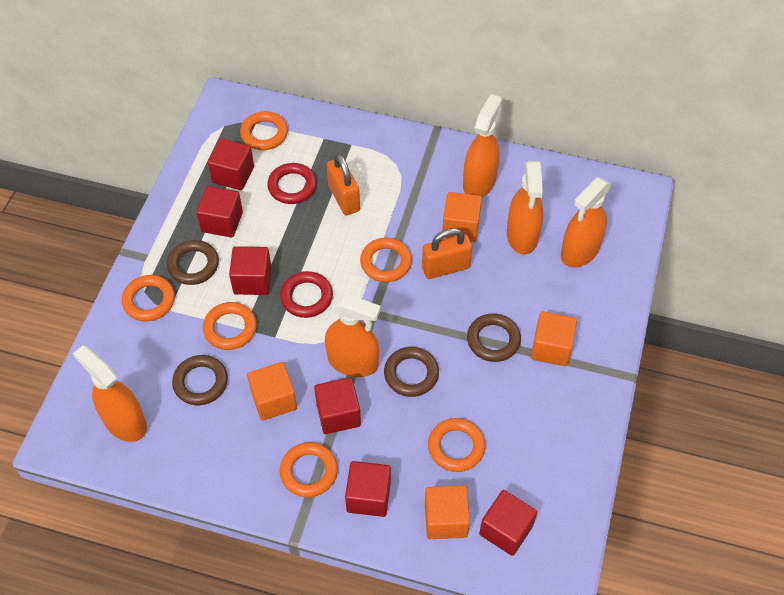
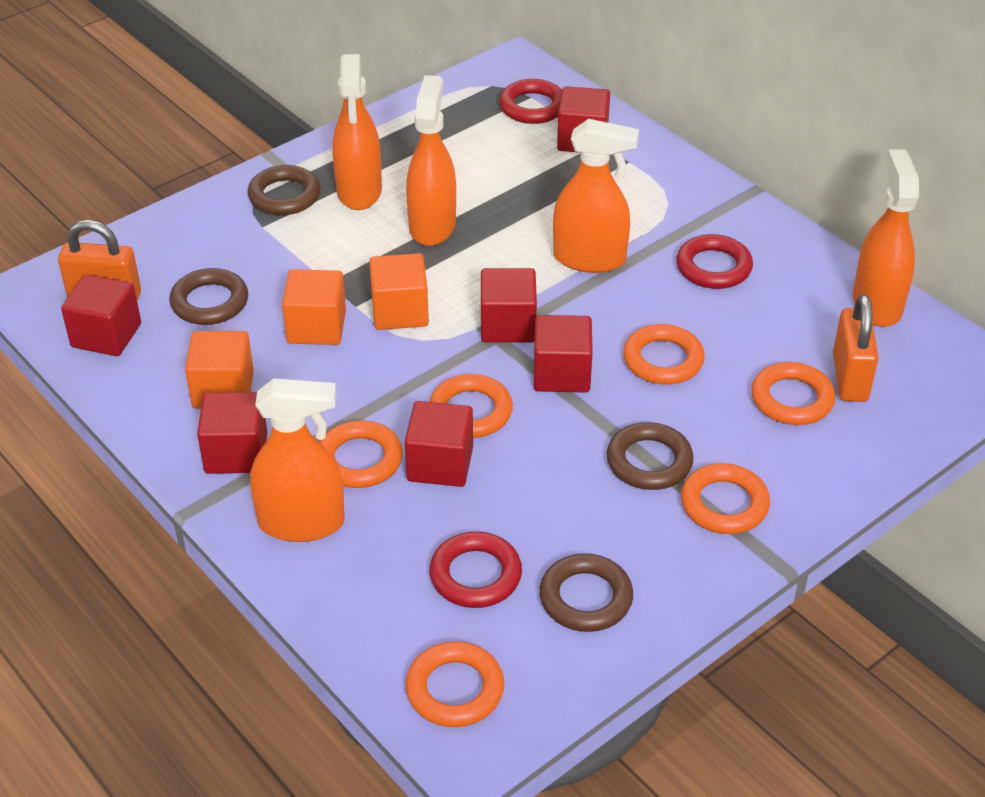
orange cube: 4 -> 3
red ring: 2 -> 3

